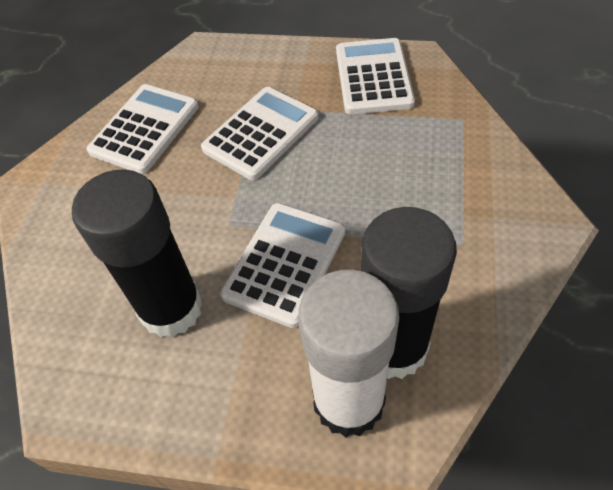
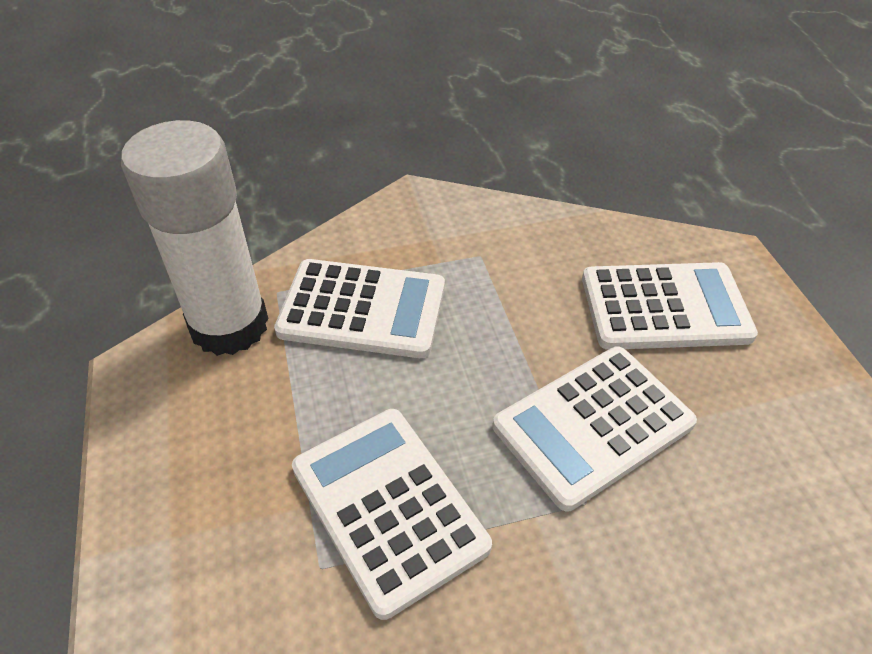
black glue stick: 2 -> 0

